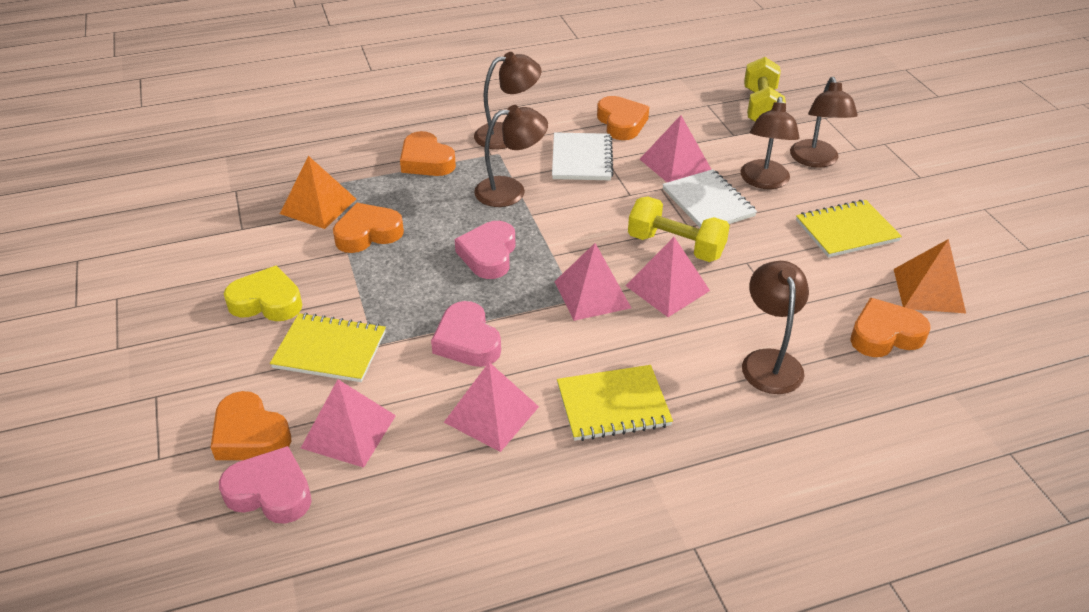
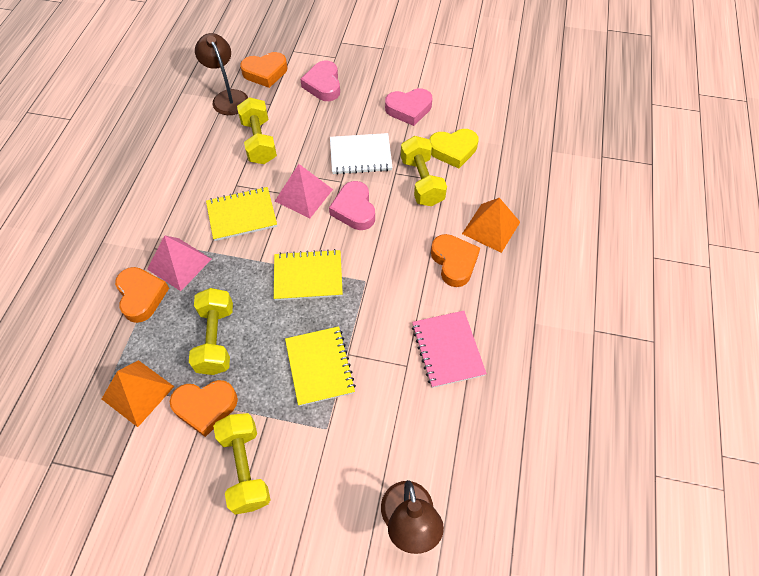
brown lamp: 5 -> 2
orange heart: 5 -> 4
pink notebook: 0 -> 1
pink pyramid: 5 -> 2
white notebook: 2 -> 1
yellow dumbbell: 2 -> 4

